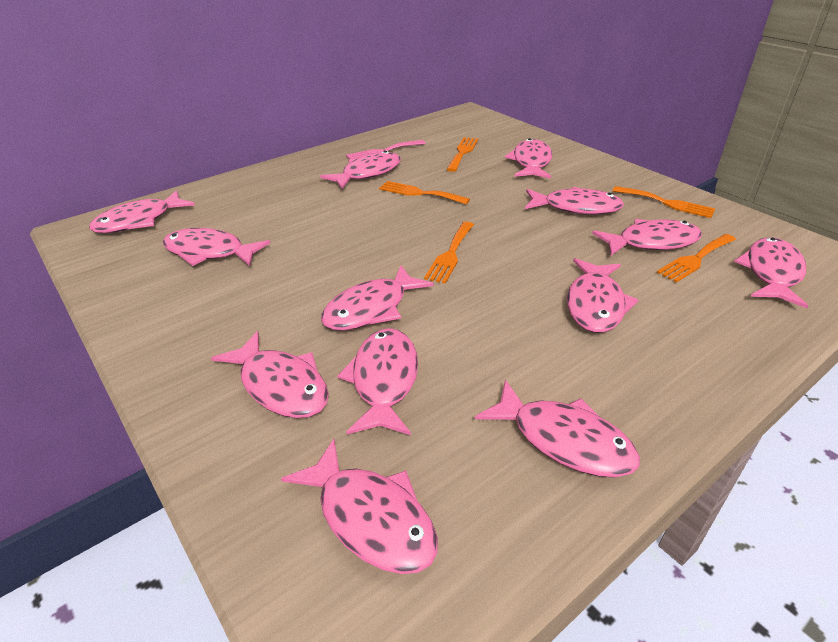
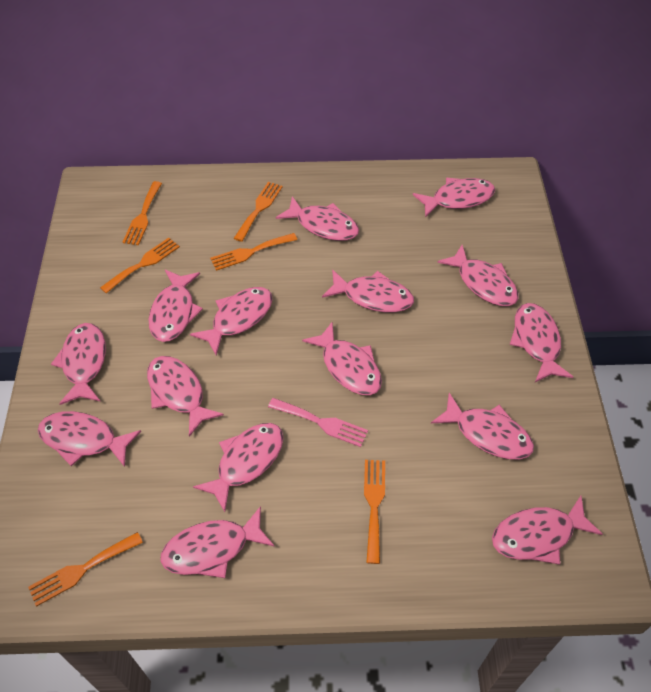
orange fork: 5 -> 6
pink fish: 13 -> 15

